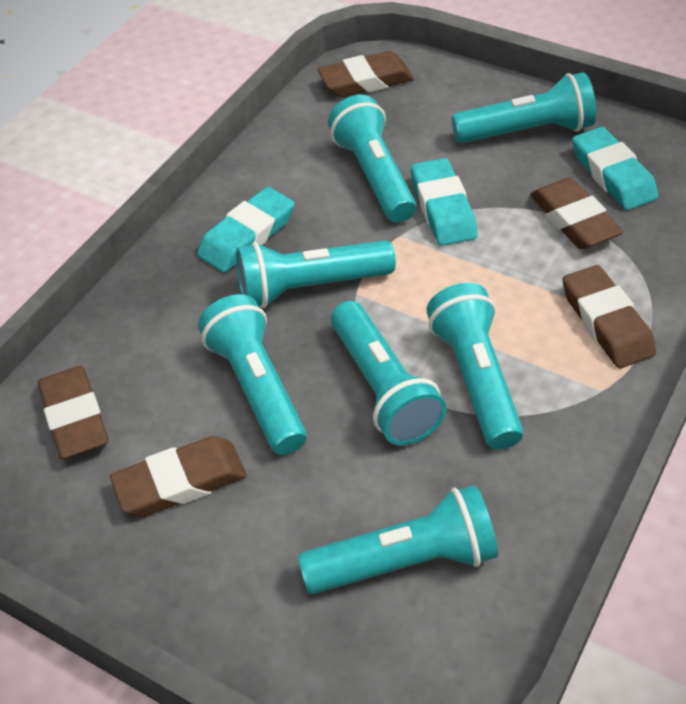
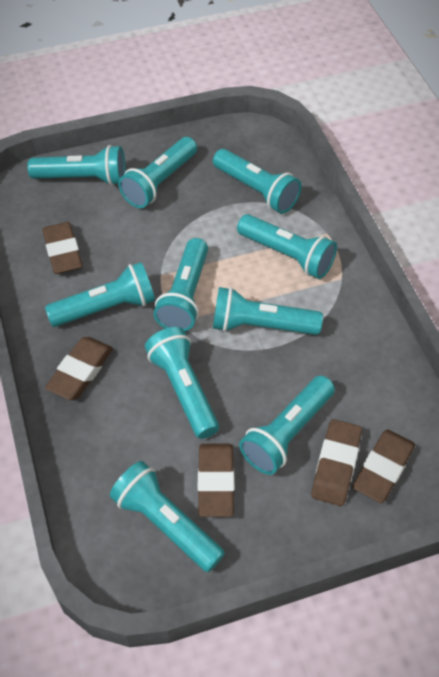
turquoise eraser: 3 -> 0
turquoise flashlight: 7 -> 10

